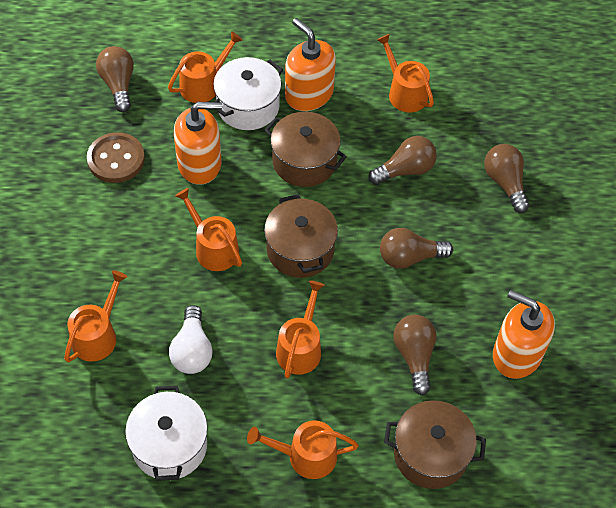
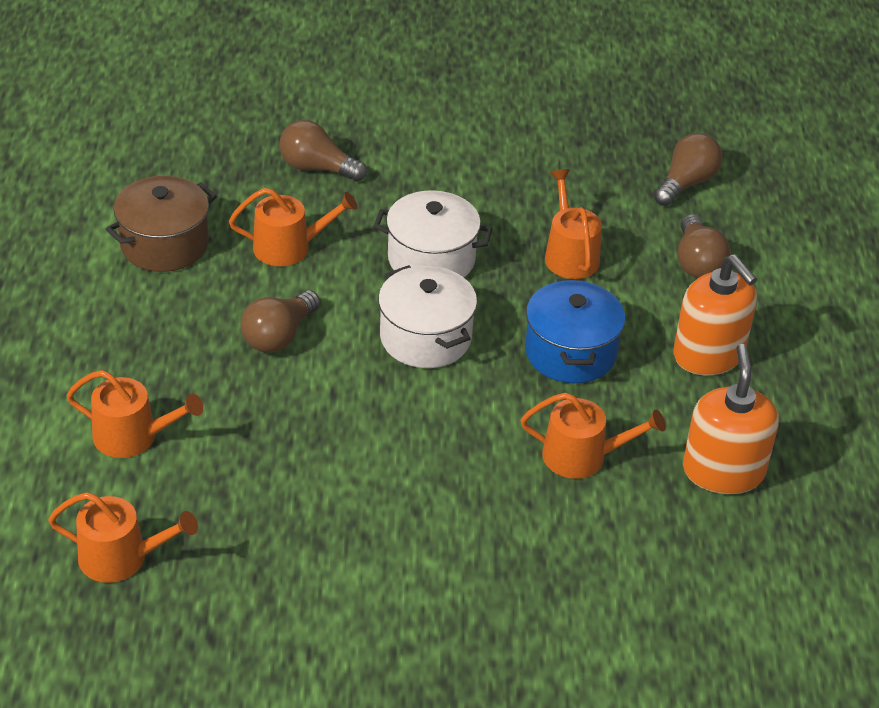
blue pot: 0 -> 1
brown button: 1 -> 0
brown light bulb: 5 -> 4
brown pot: 3 -> 1
orange soap dispenser: 3 -> 2
orange watering can: 6 -> 5
white light bulb: 1 -> 0

